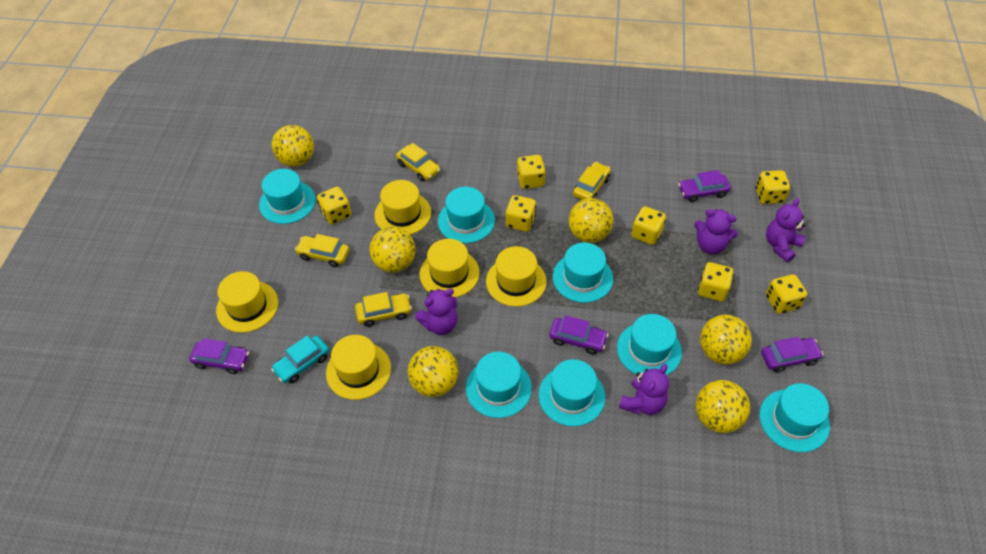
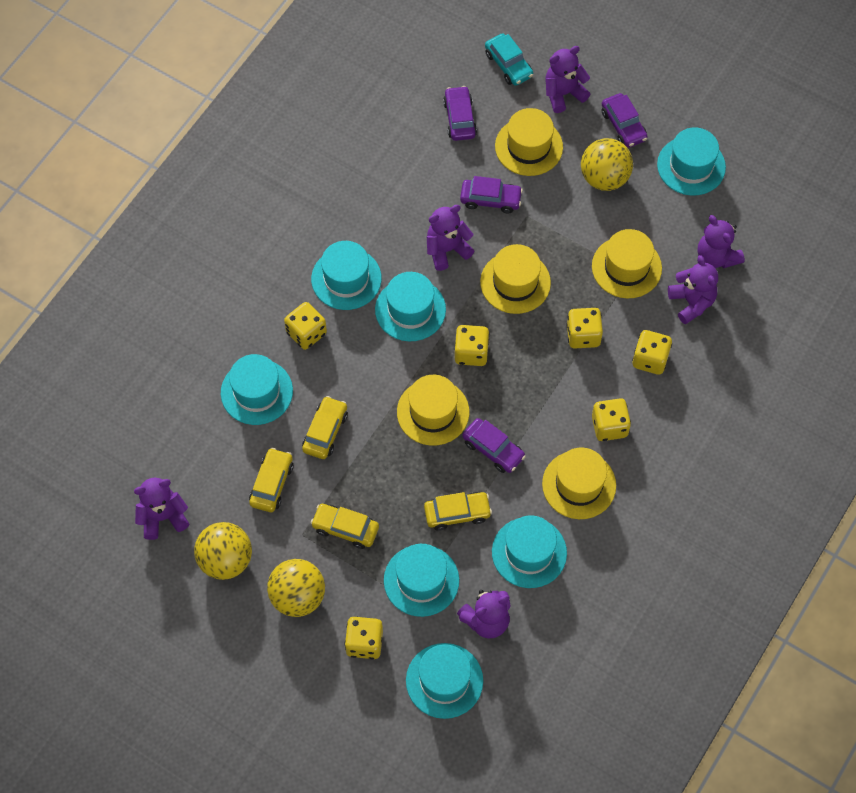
purple teddy bear: 4 -> 6
yellow ball: 6 -> 3
yellow dice: 7 -> 6

